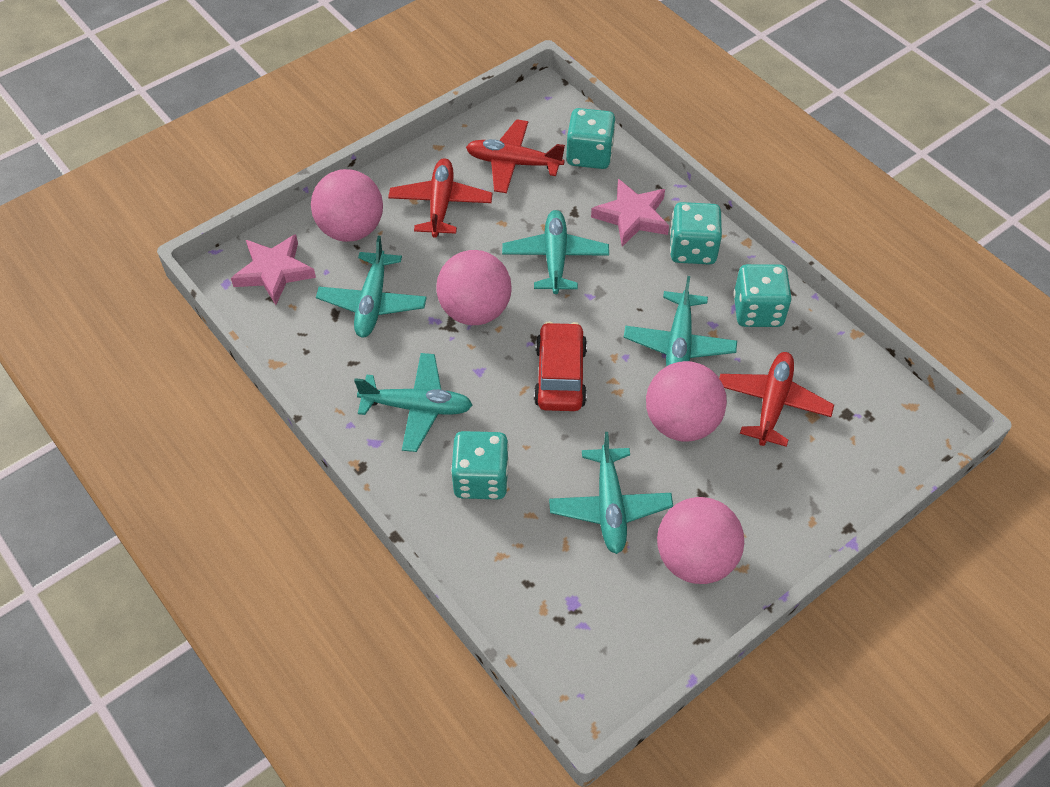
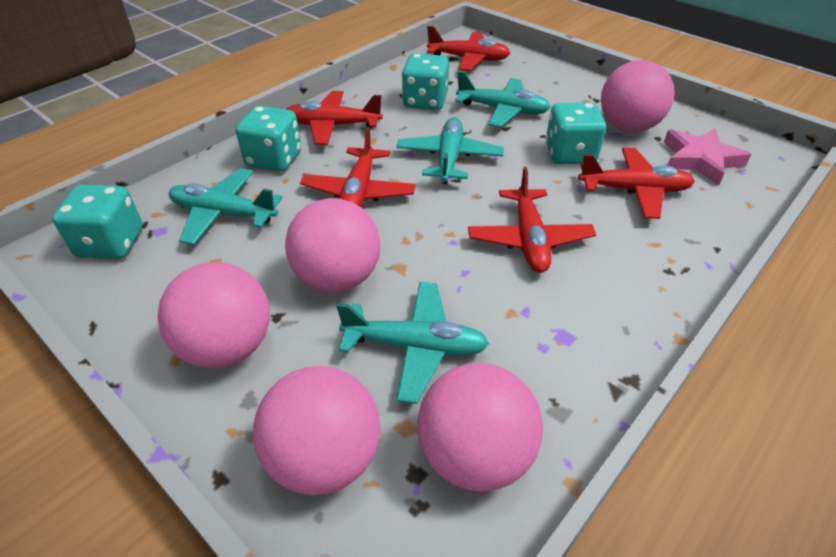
pink ball: 4 -> 5
pink star: 2 -> 1
red car: 1 -> 0
red plane: 3 -> 5
turquoise plane: 5 -> 4

